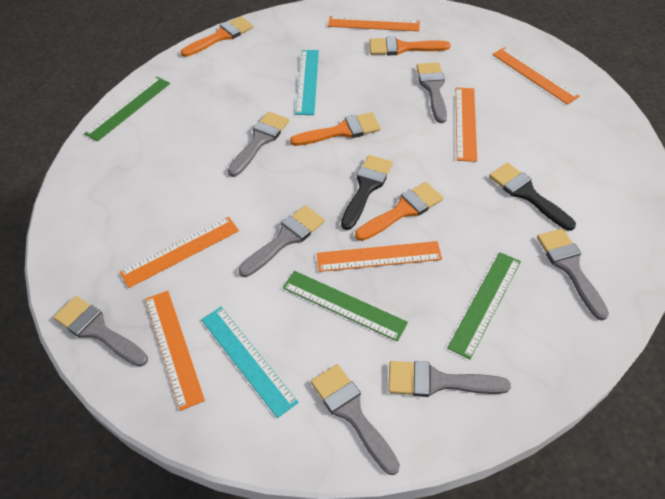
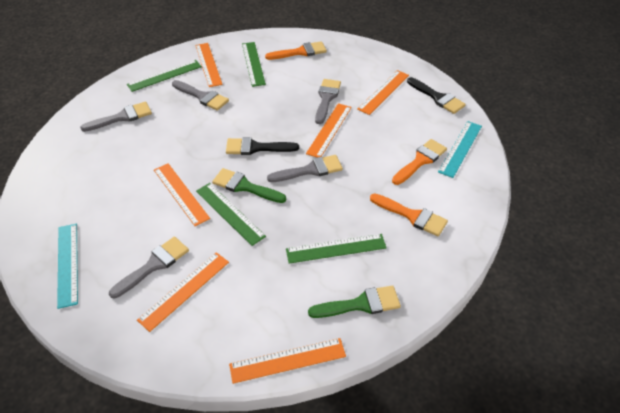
green brush: 0 -> 2
green ruler: 3 -> 4
grey brush: 7 -> 5
orange brush: 4 -> 3

